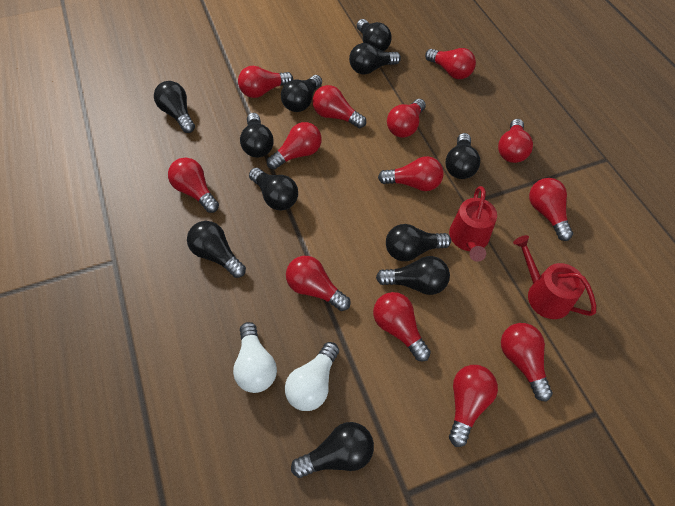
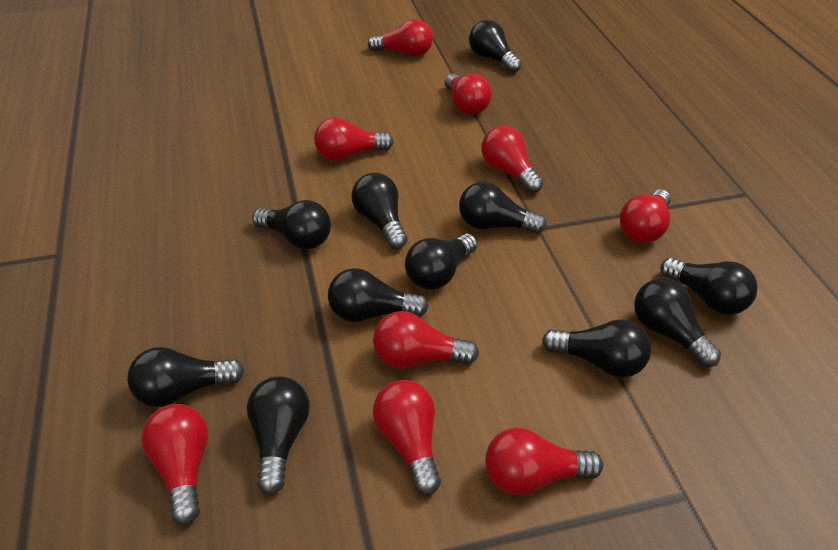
red light bulb: 13 -> 9
red watering can: 2 -> 0
white light bulb: 2 -> 0

